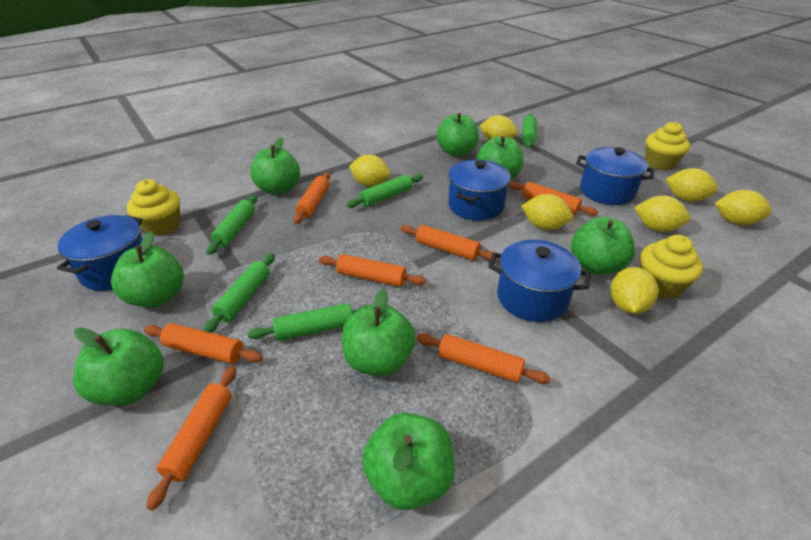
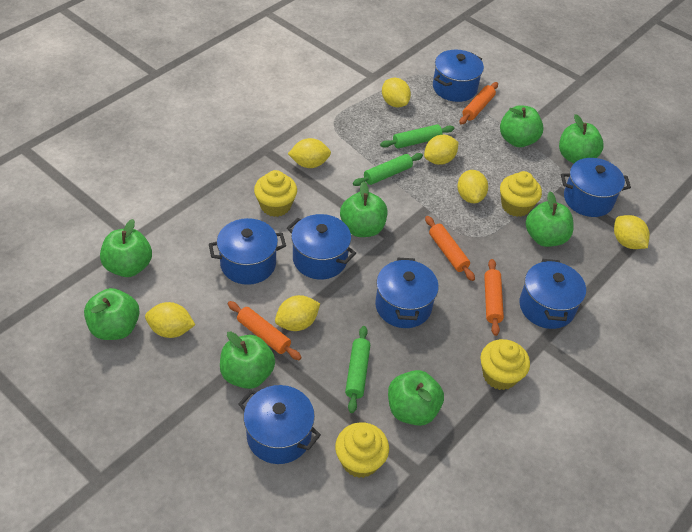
blue pot: 4 -> 7
green rolling pin: 5 -> 3
orange rolling pin: 7 -> 4
yellow cupcake: 3 -> 4

